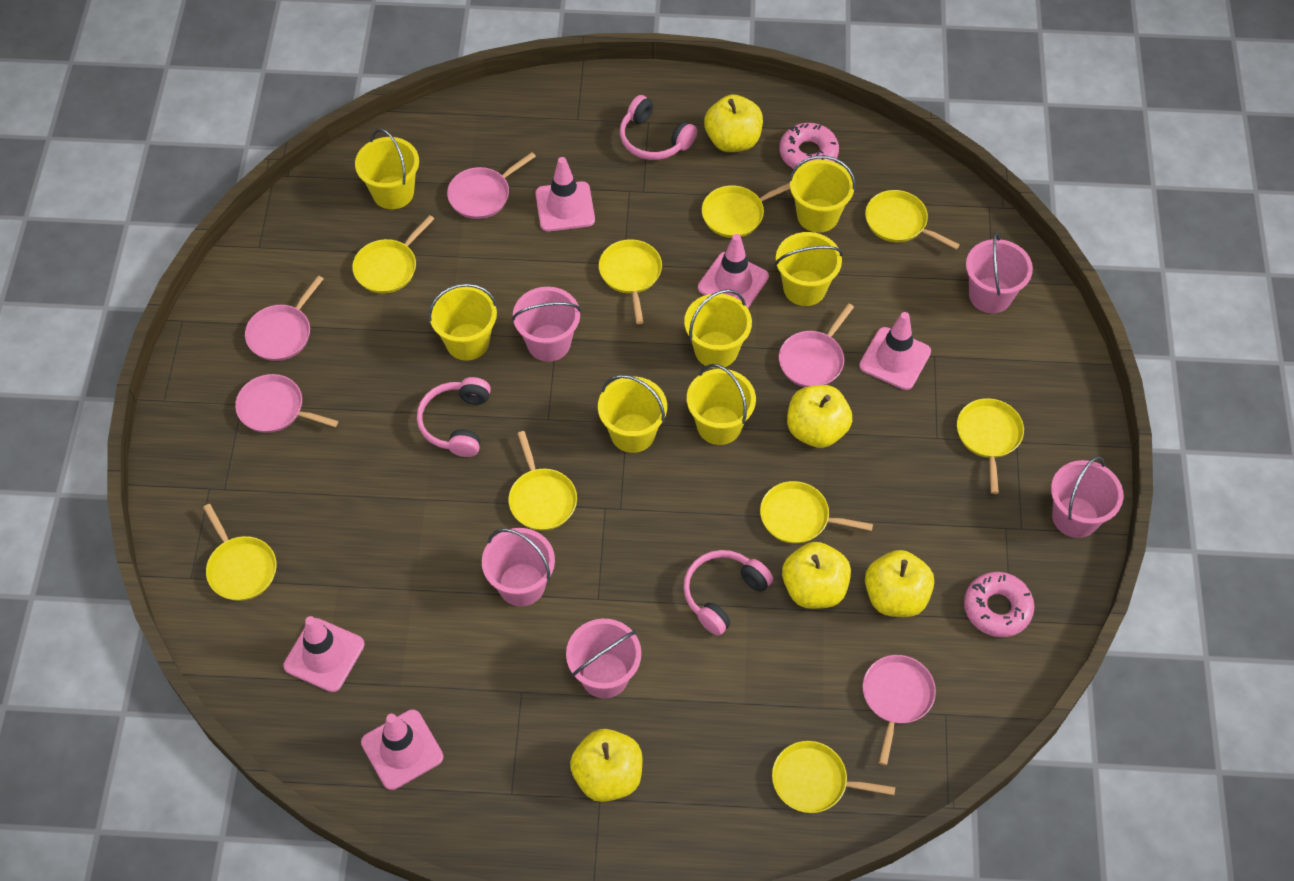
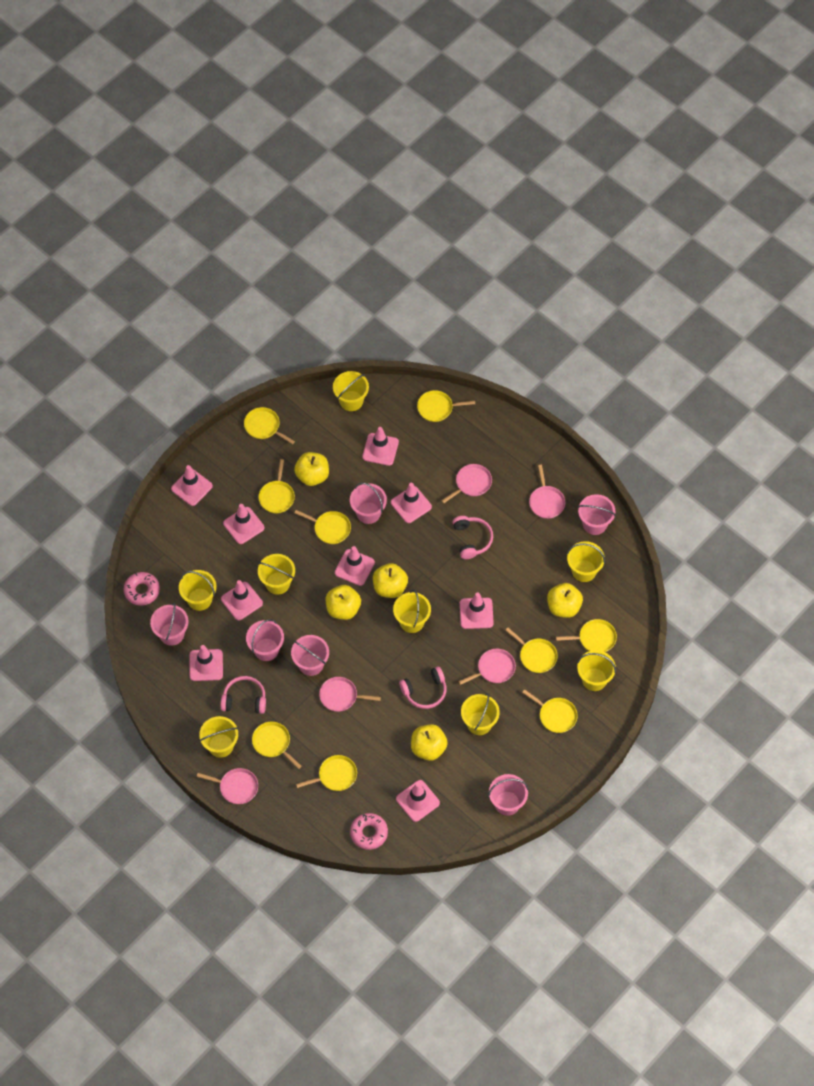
pink bucket: 5 -> 6
pink traffic cone: 5 -> 9
yellow bucket: 7 -> 8

